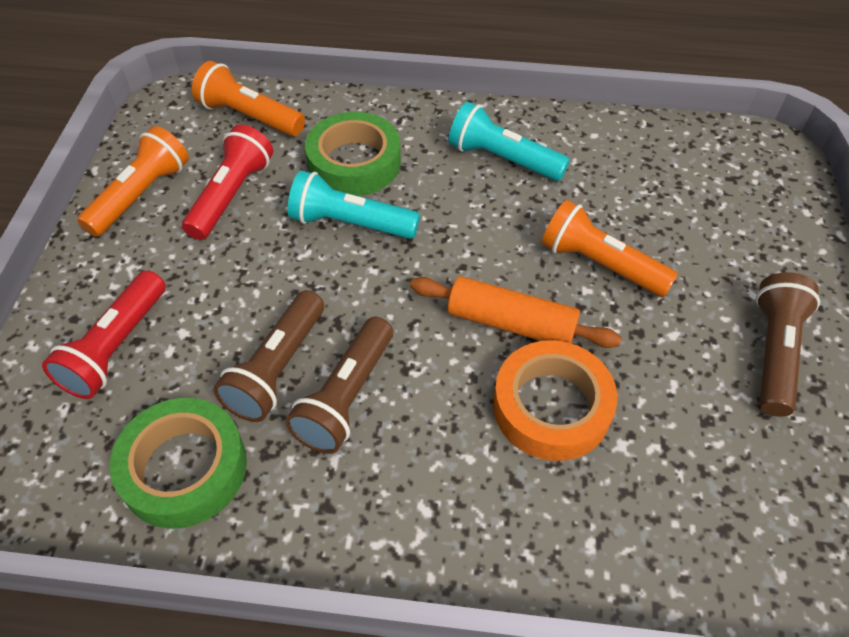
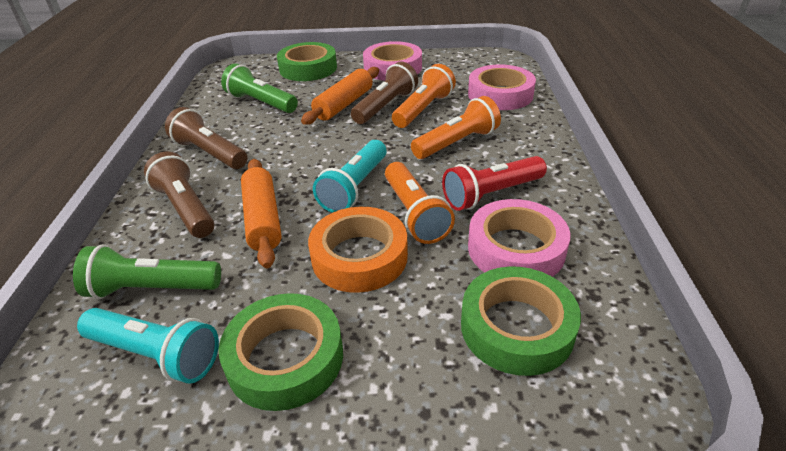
green flashlight: 0 -> 2
green tape: 2 -> 3
orange rolling pin: 1 -> 2
pink tape: 0 -> 3
red flashlight: 2 -> 1

